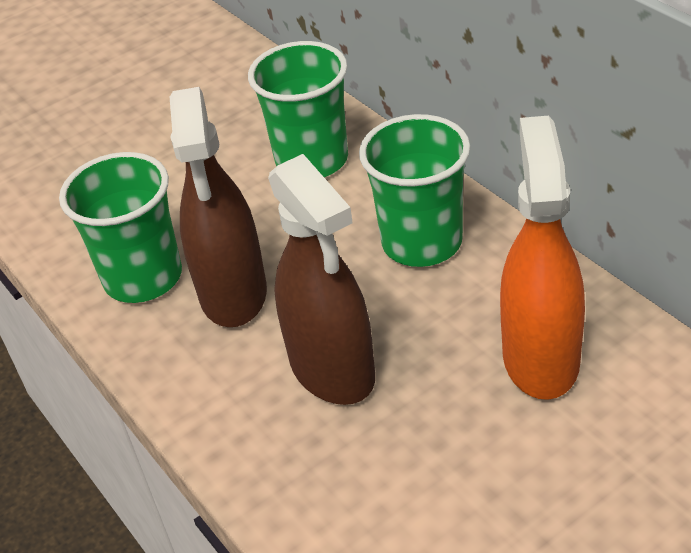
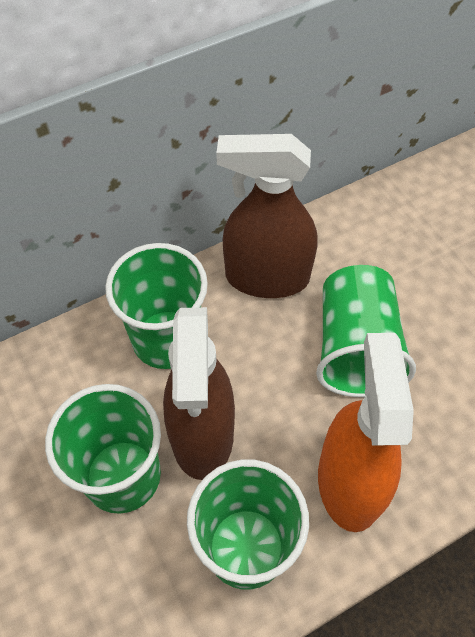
green cup: 3 -> 4

